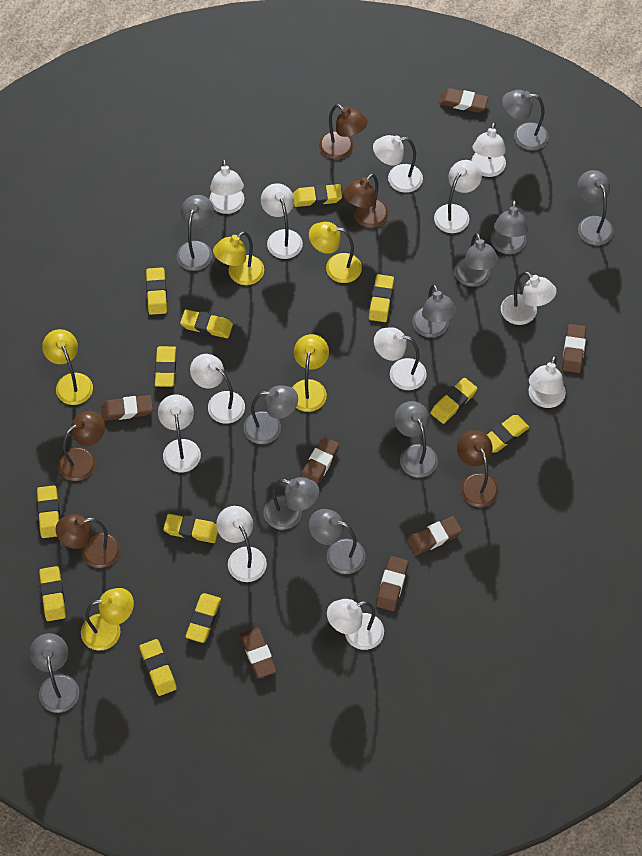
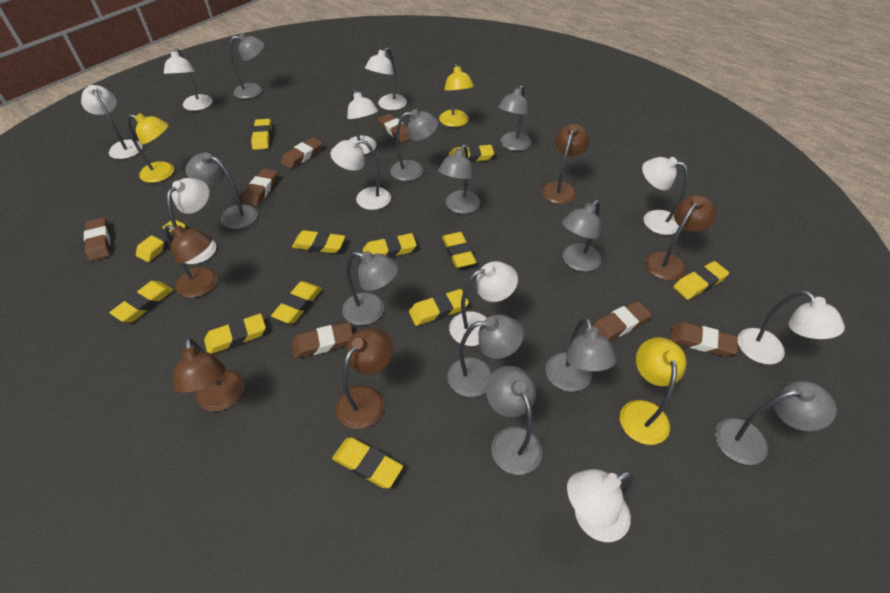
white lamp: 12 -> 10
yellow lamp: 5 -> 3

